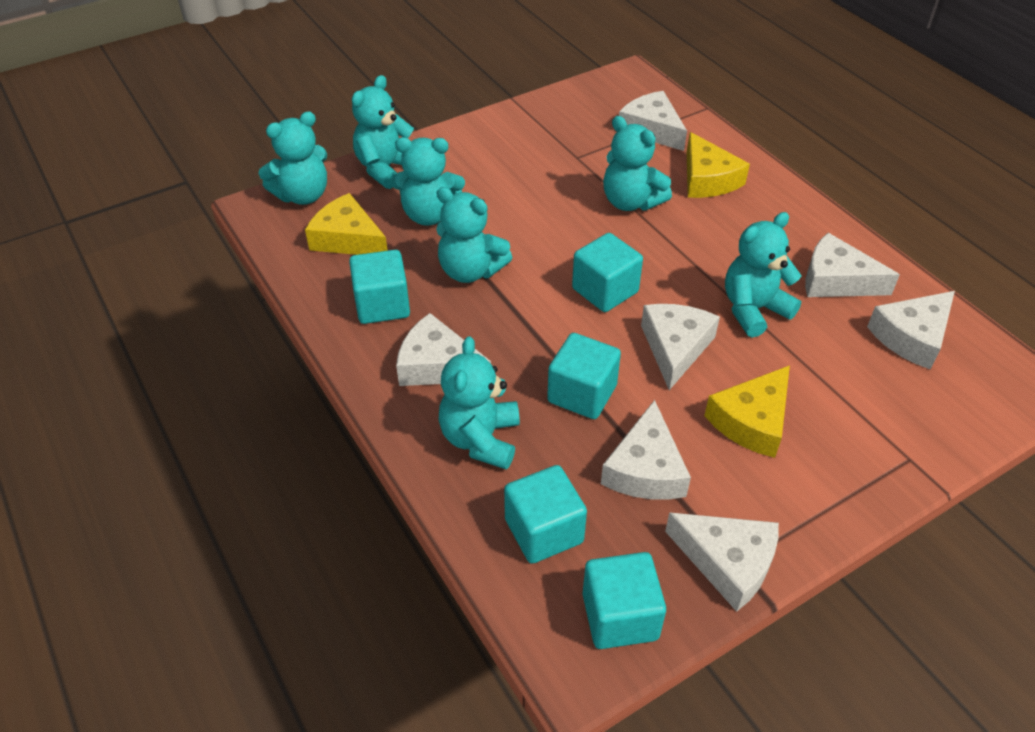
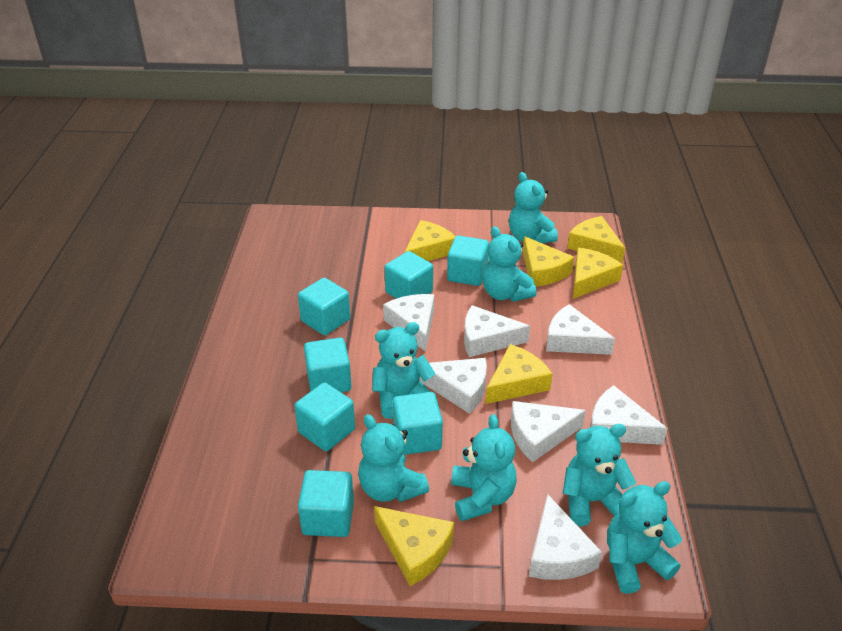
turquoise cube: 5 -> 7
yellow cheese: 3 -> 6

